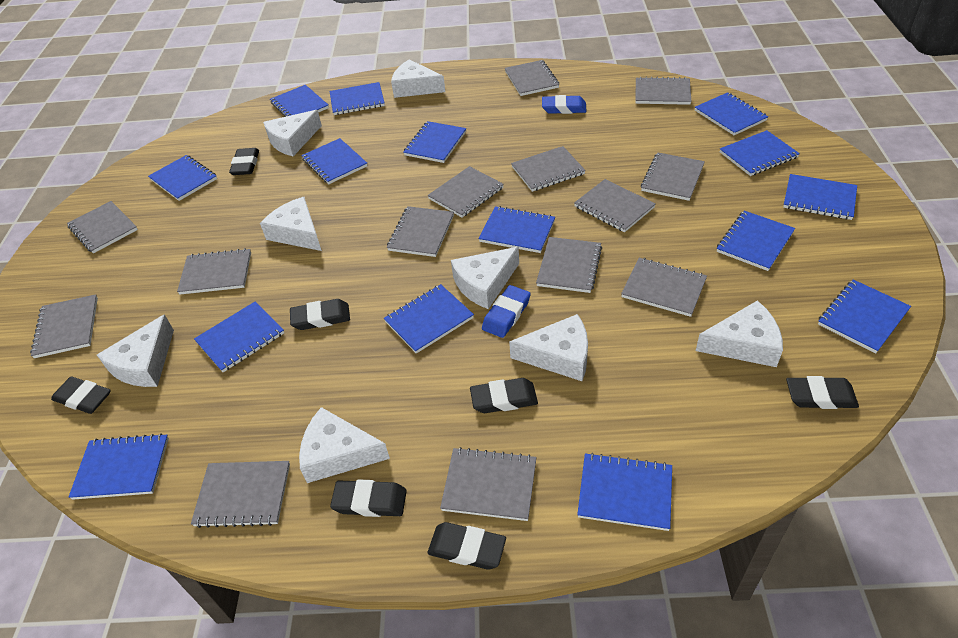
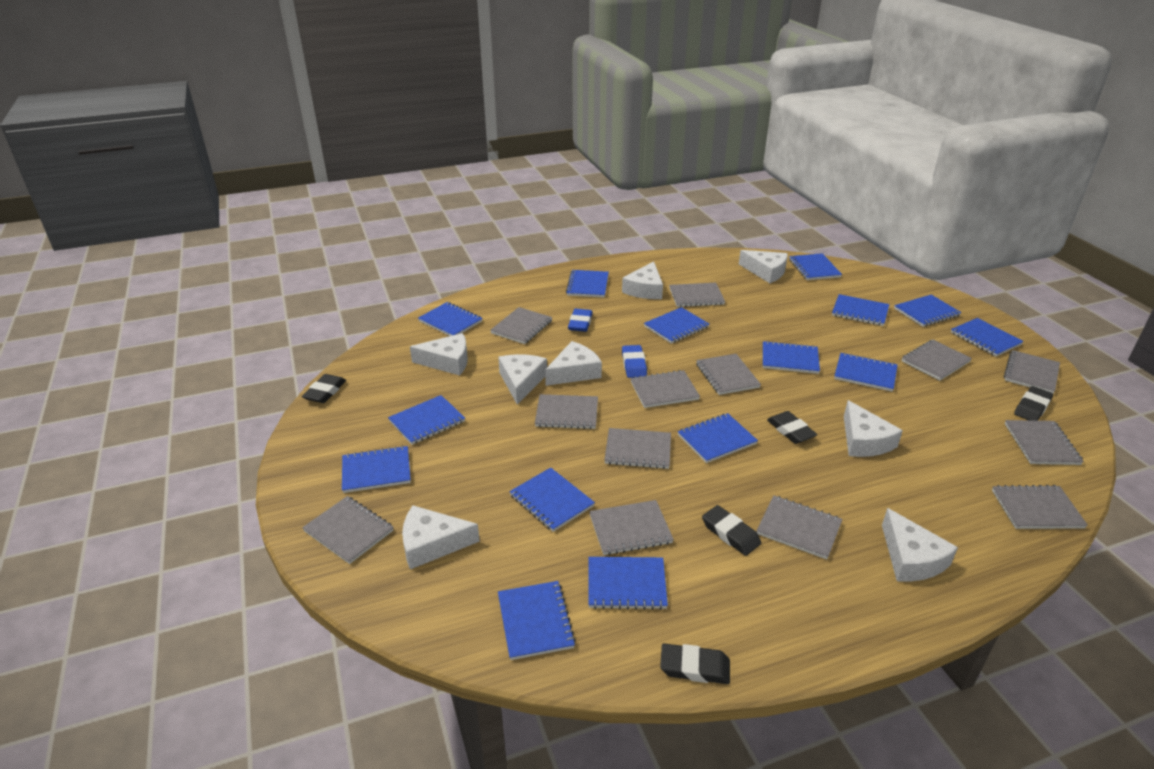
black eraser: 7 -> 5
grey notebook: 14 -> 13

